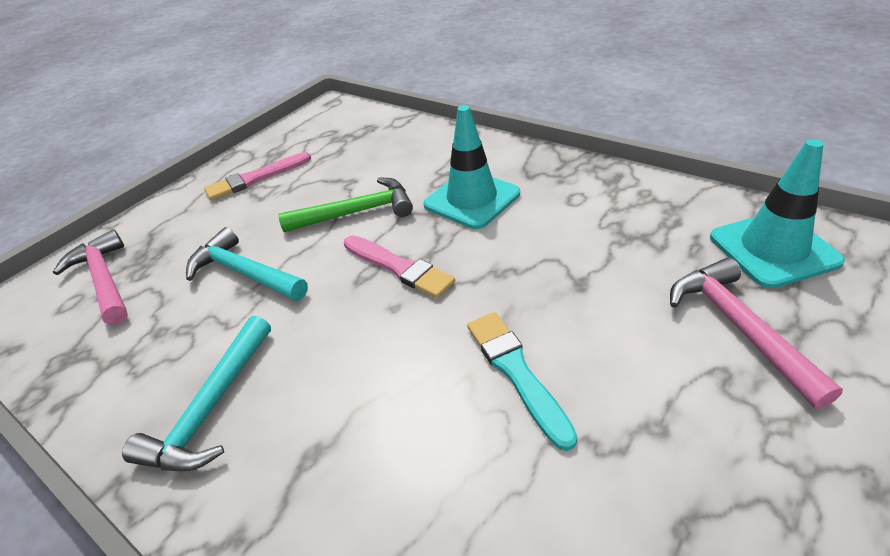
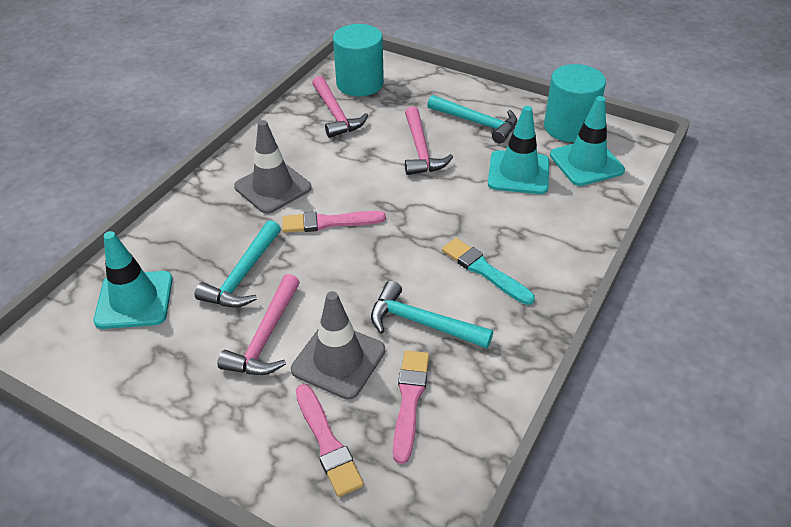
green hammer: 1 -> 0
grey traffic cone: 0 -> 2
pink brush: 2 -> 3
pink hammer: 2 -> 3
turquoise cylinder: 0 -> 2
turquoise hammer: 2 -> 3
turquoise traffic cone: 2 -> 3

